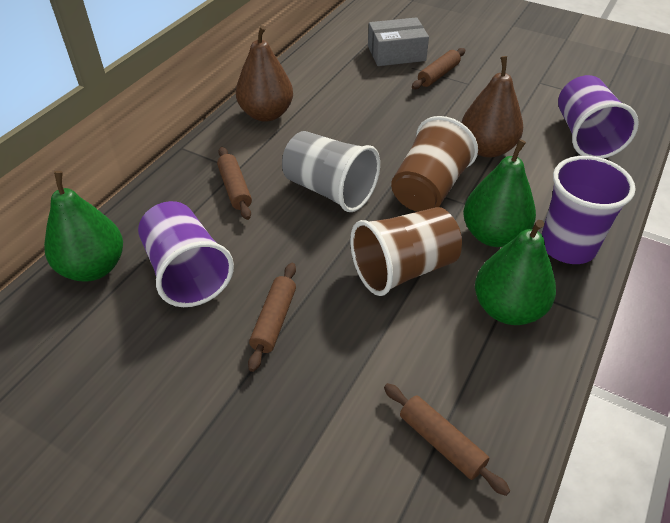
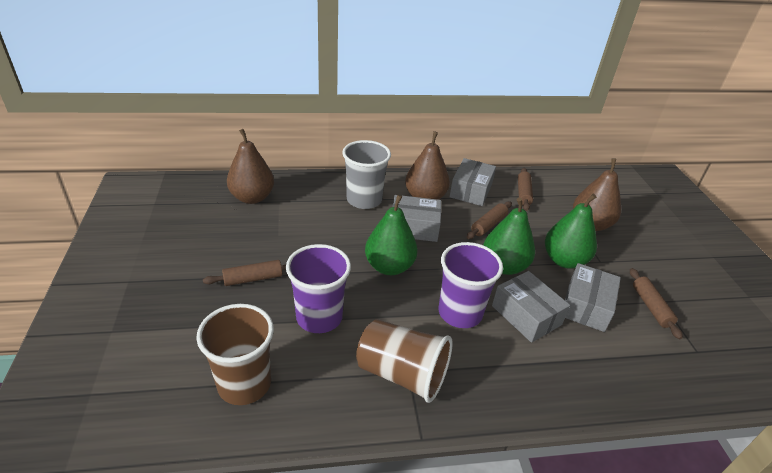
brown pear: 2 -> 3
grey box: 1 -> 4
purple cup: 3 -> 2

